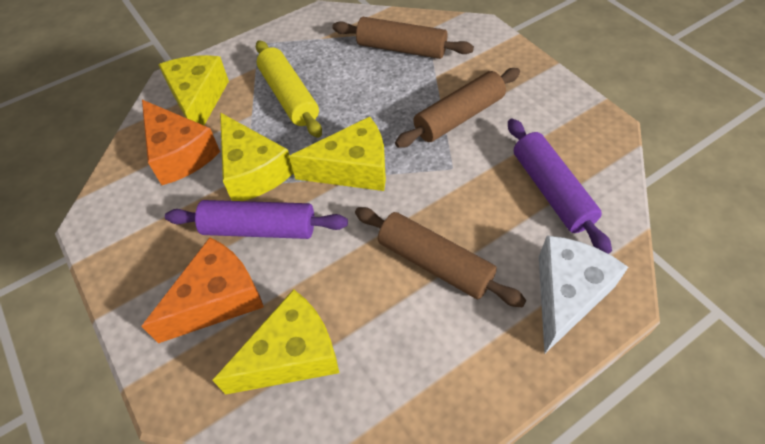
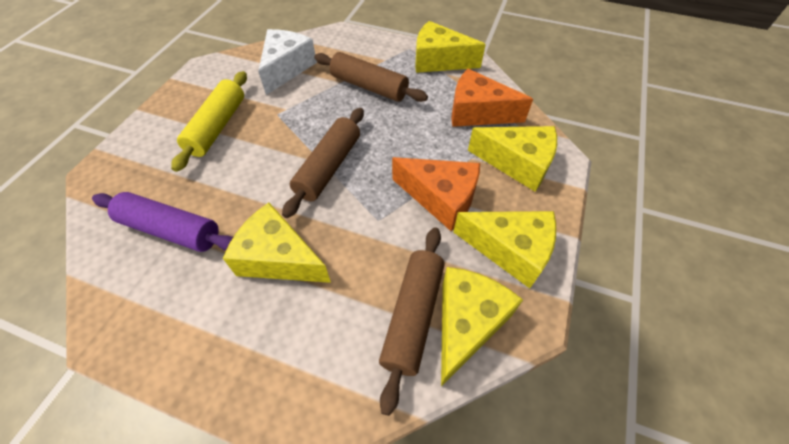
purple rolling pin: 2 -> 1
yellow cheese: 4 -> 5

